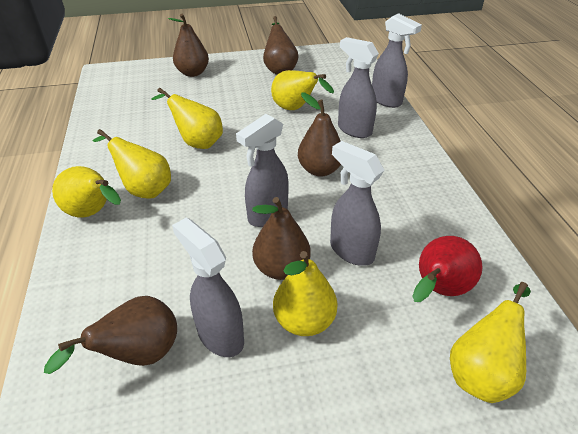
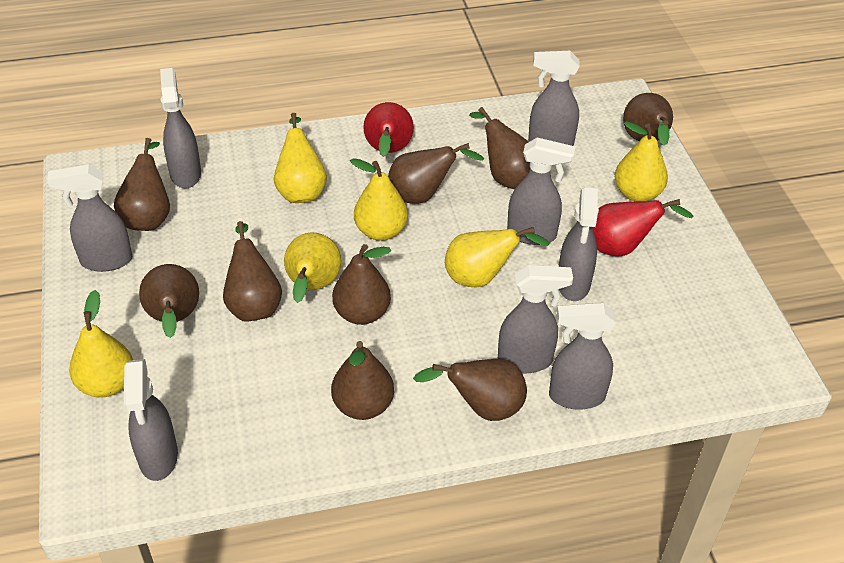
brown pear: 5 -> 9
grey spray bottle: 5 -> 8
red pear: 1 -> 2

